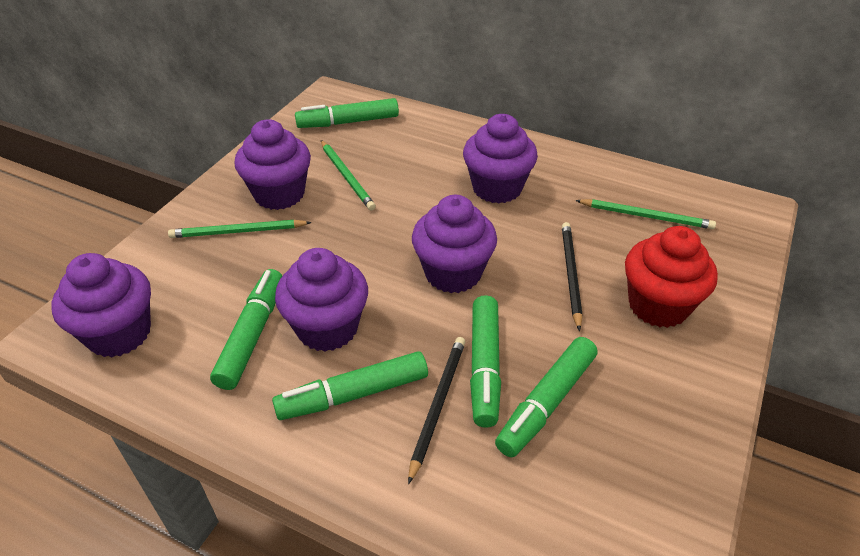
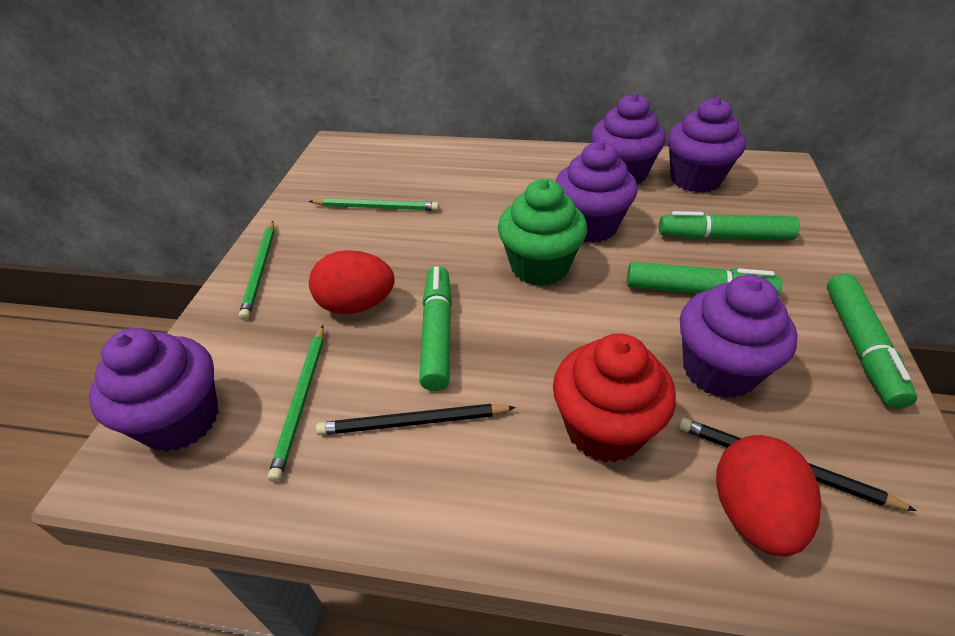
green cupcake: 0 -> 1
green marker: 5 -> 4
red egg: 0 -> 2

